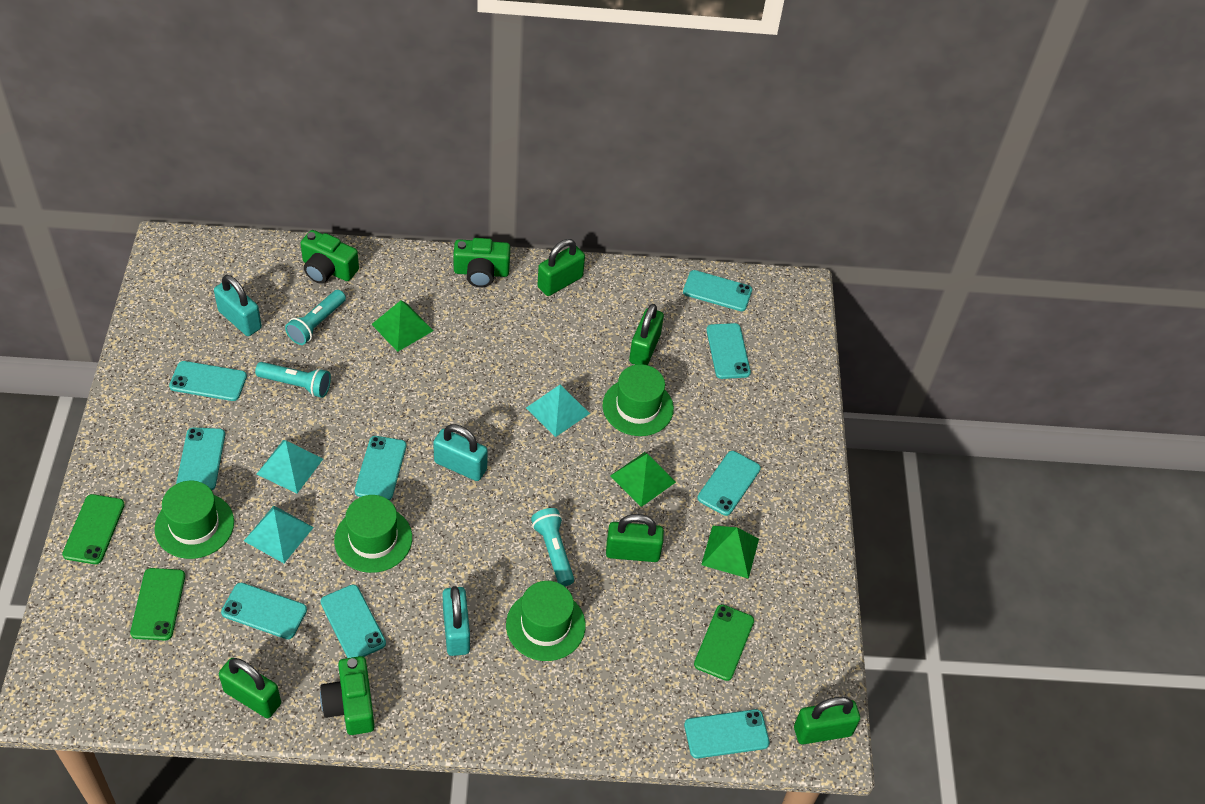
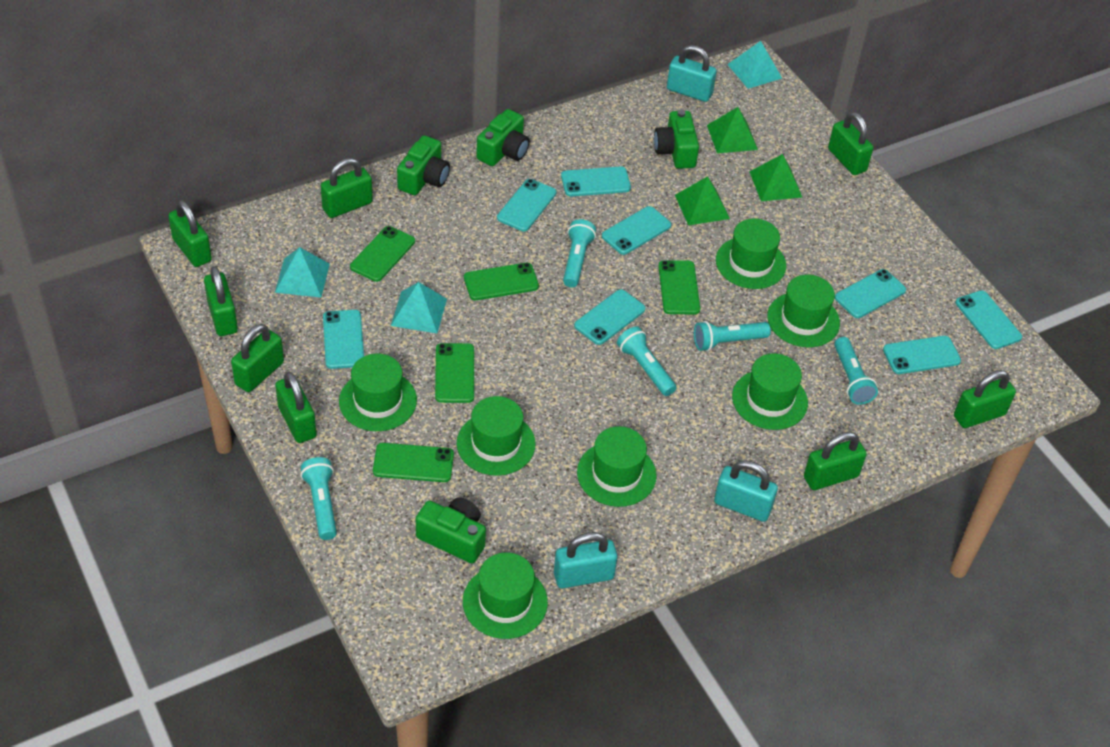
green camera: 3 -> 4
green hat: 4 -> 7
green padlock: 5 -> 8
green phone: 3 -> 5
turquoise flashlight: 3 -> 5
turquoise phone: 9 -> 8

